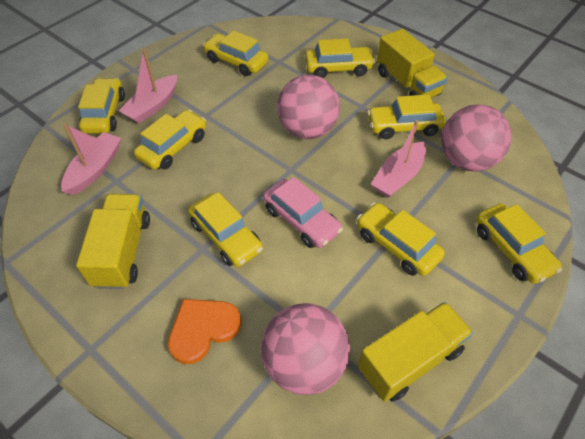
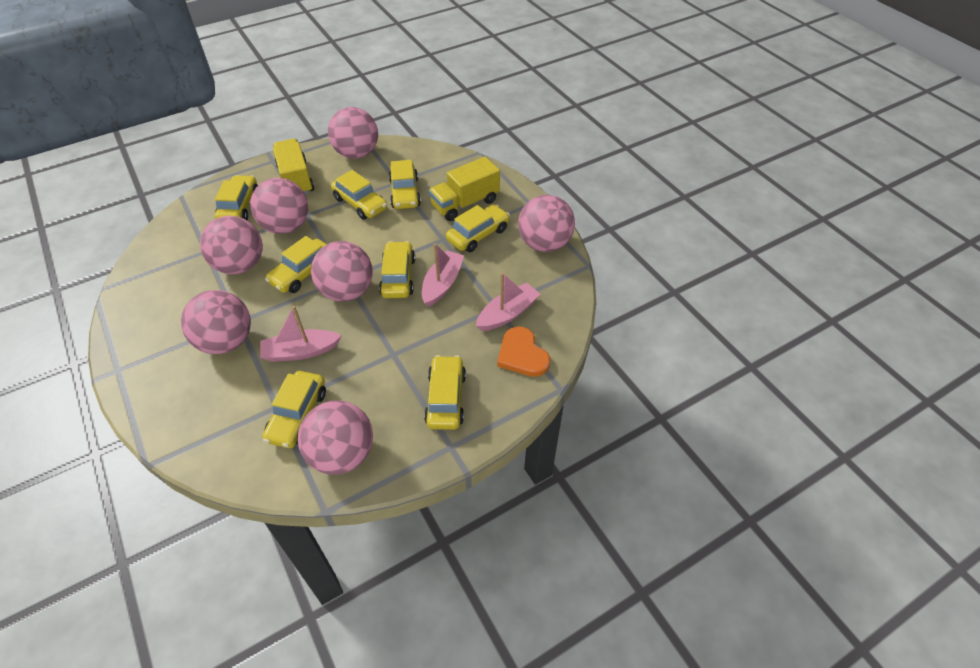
pink ball: 3 -> 7
pink car: 1 -> 0
yellow truck: 3 -> 2

